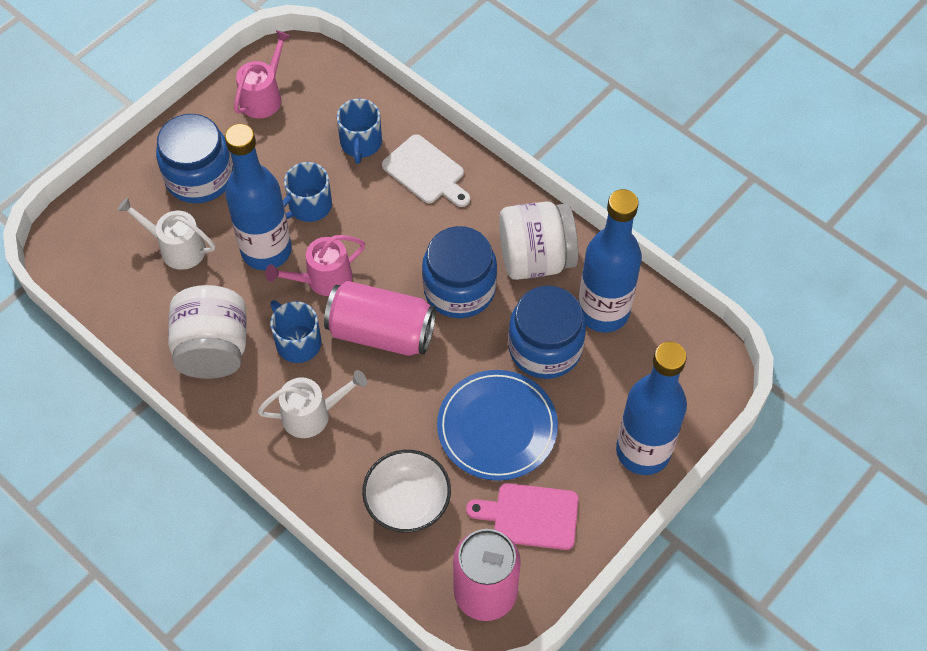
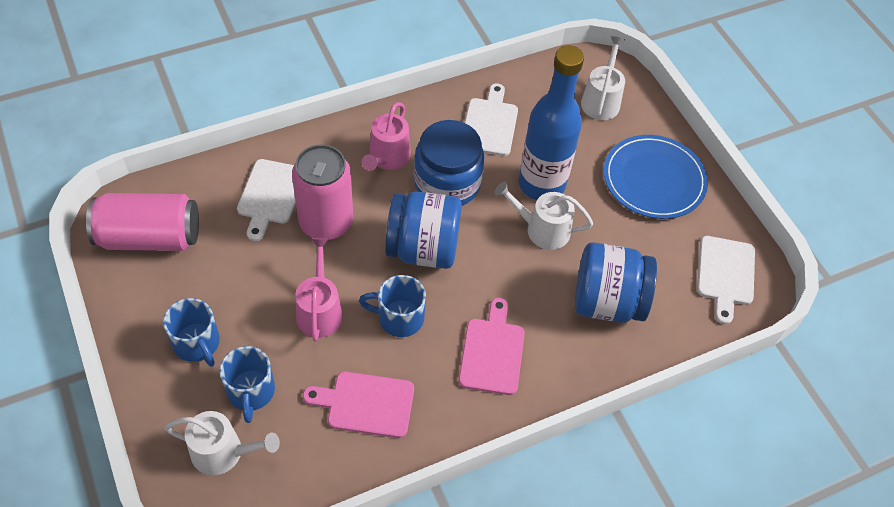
blue bottle: 3 -> 1
pink cutting board: 1 -> 2
white bowl: 1 -> 0
white cutting board: 1 -> 3
white jar: 2 -> 0
white watering can: 2 -> 3

